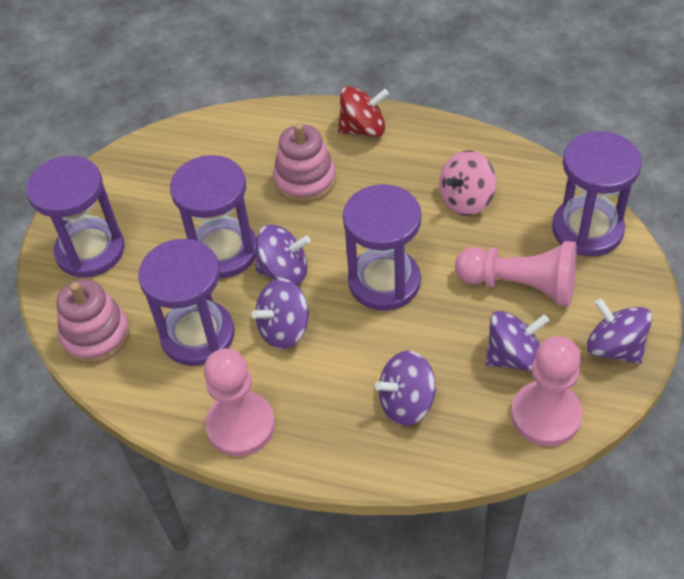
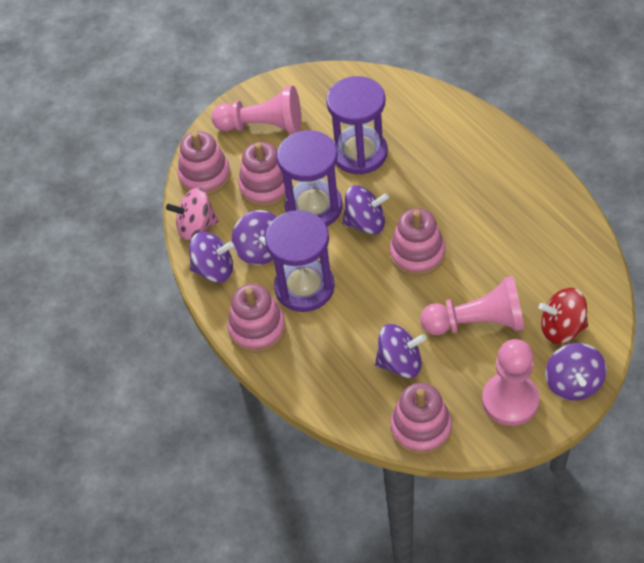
pink stacking toy: 2 -> 5
purple hourglass: 5 -> 3

